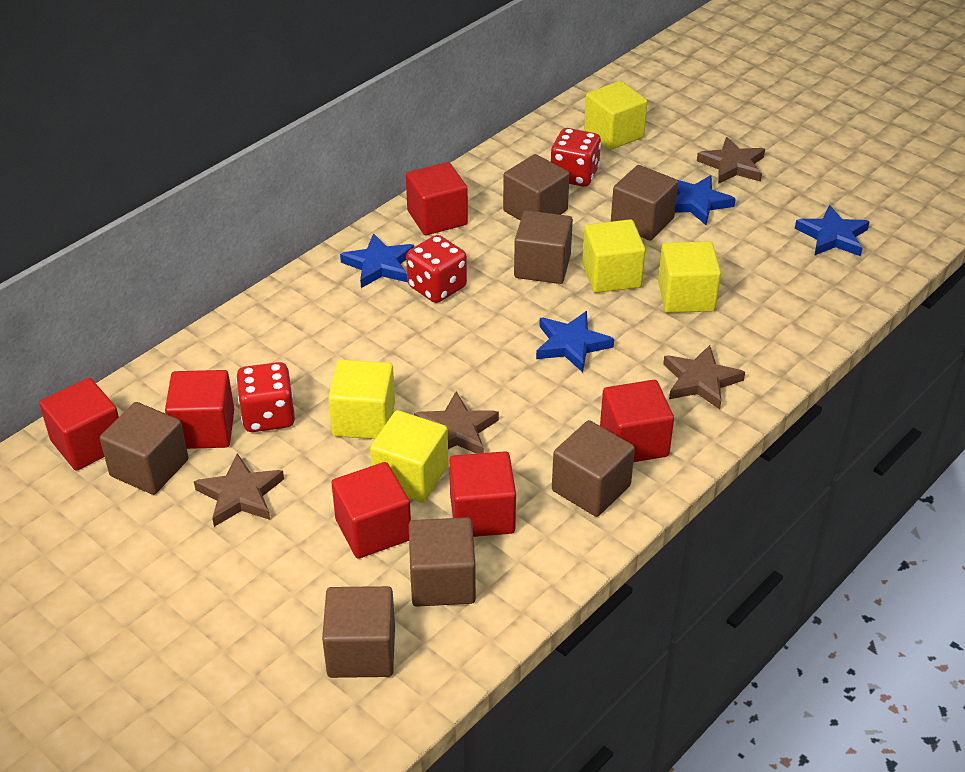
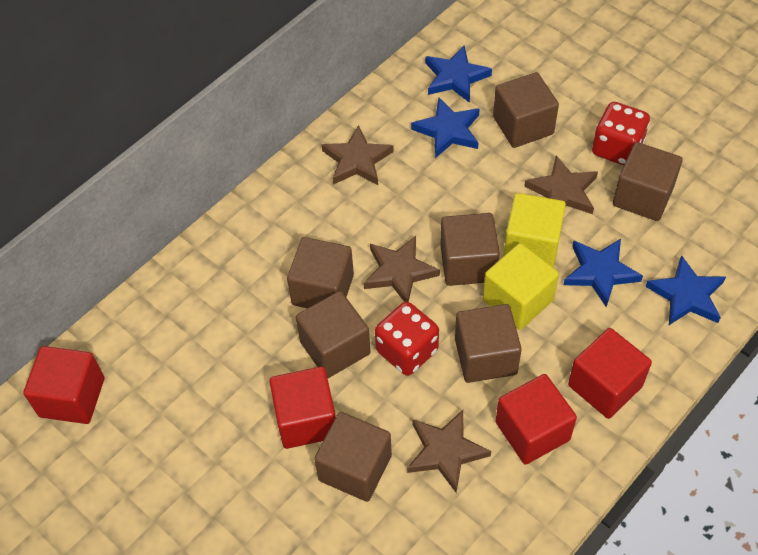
red cube: 6 -> 4
red dice: 3 -> 2
yellow cube: 5 -> 2

